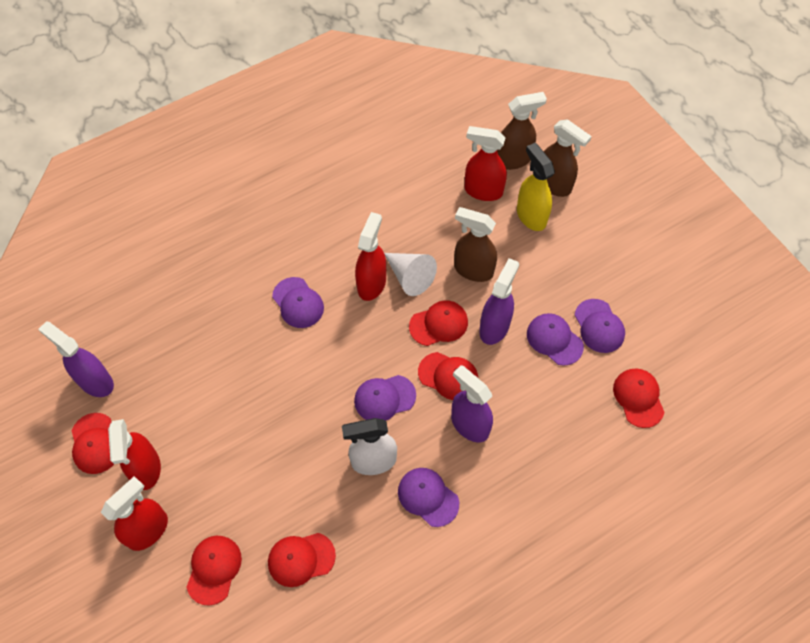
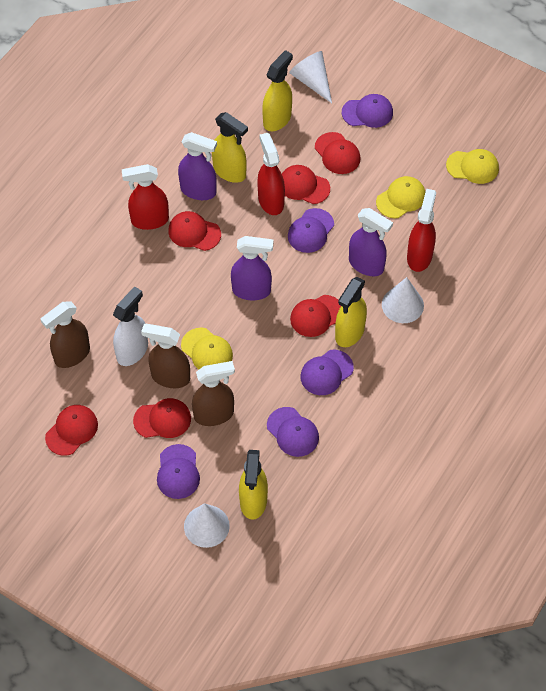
red spray bottle: 4 -> 3
white cone: 1 -> 3
yellow cap: 0 -> 3
yellow spray bottle: 1 -> 4

